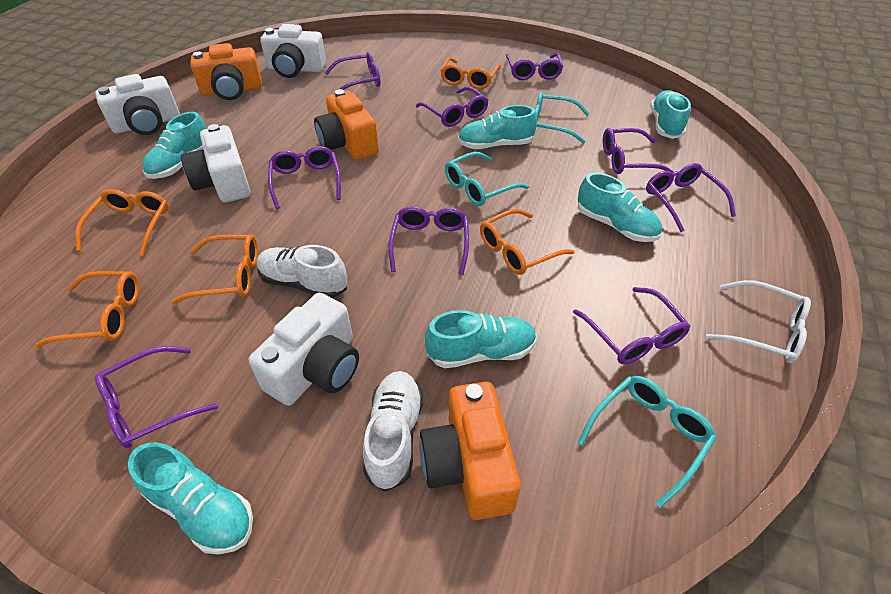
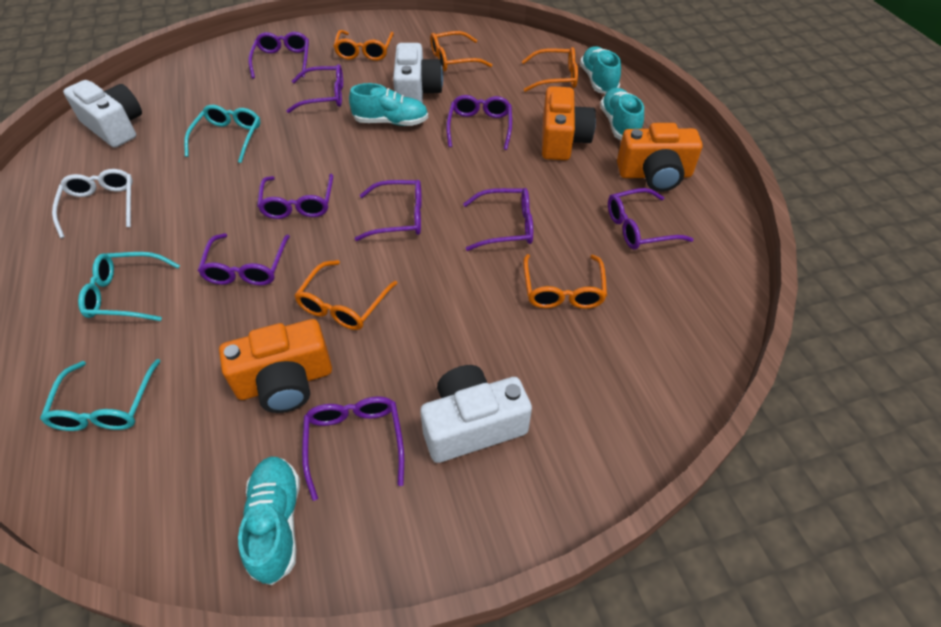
turquoise shoe: 6 -> 4
white camera: 4 -> 3
white shoe: 2 -> 0

